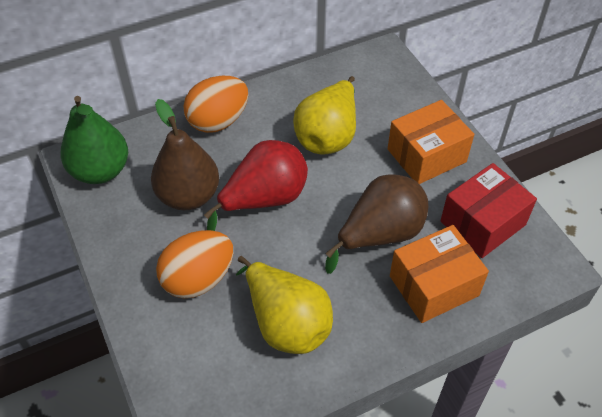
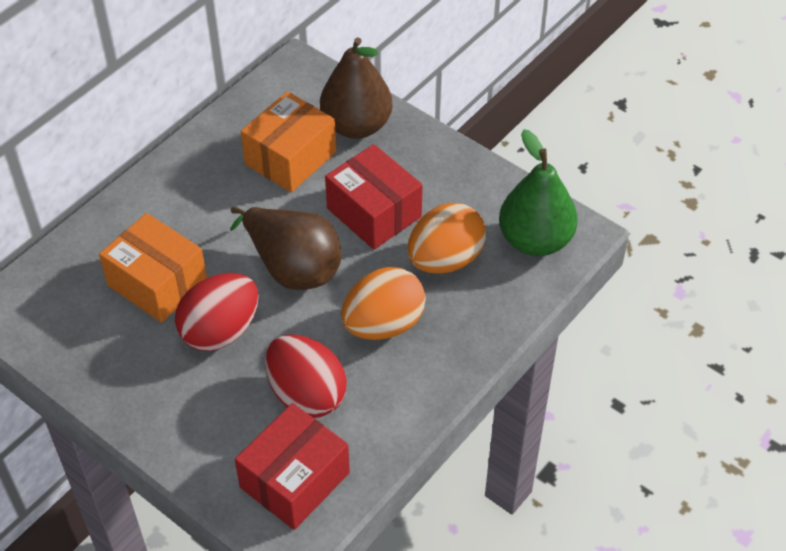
red box: 1 -> 2
red egg: 0 -> 2
red pear: 1 -> 0
yellow pear: 2 -> 0

